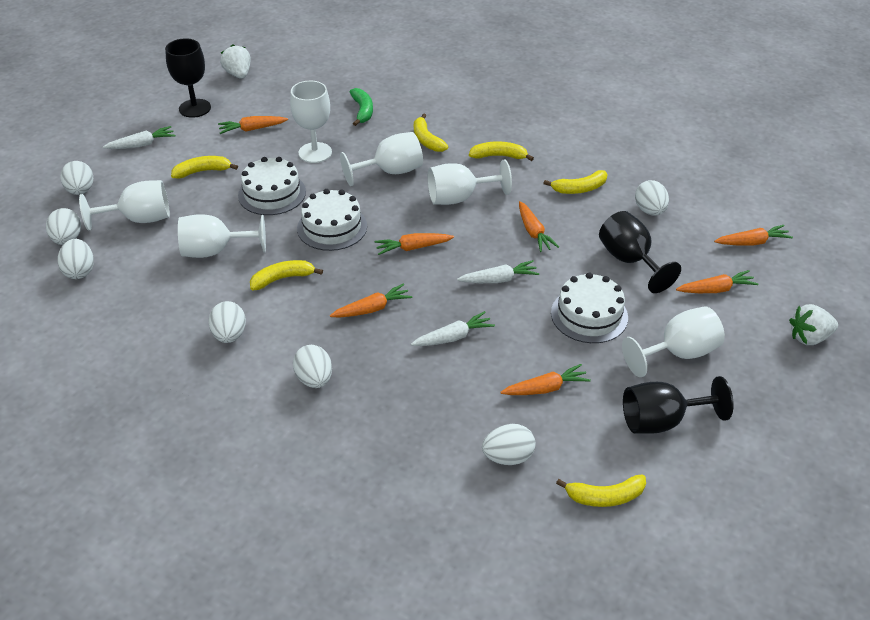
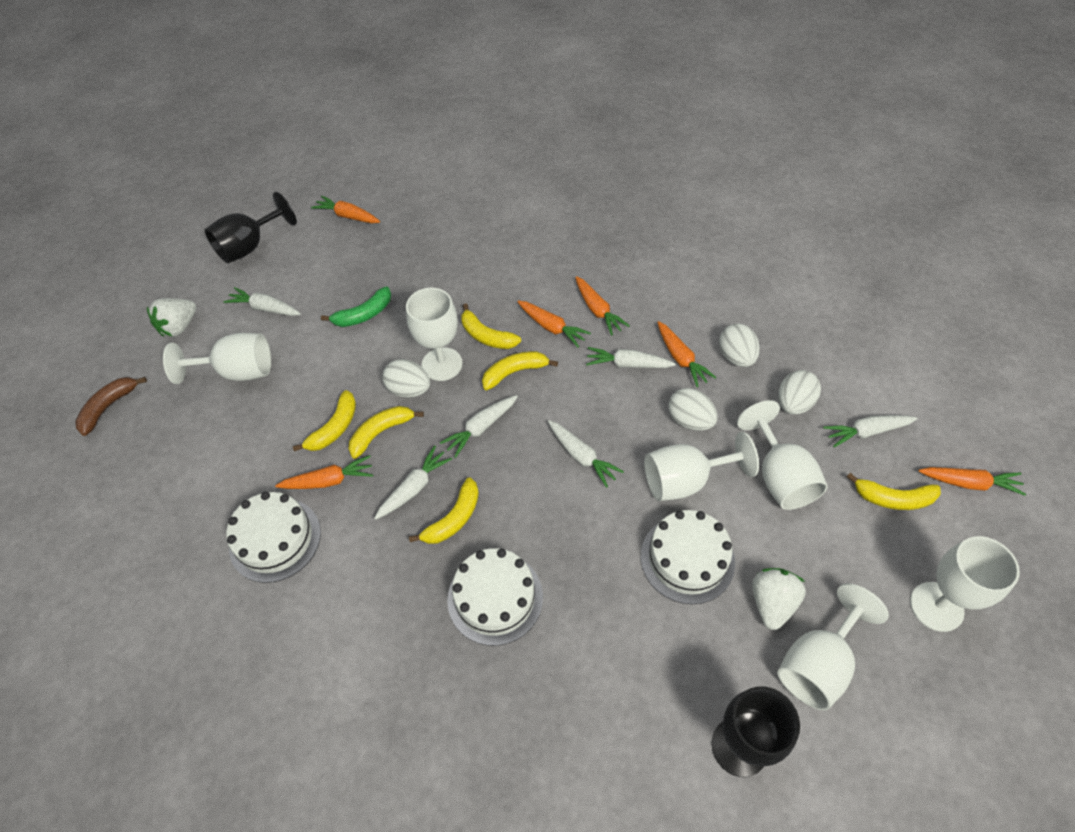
black goblet: 3 -> 2
brown banana: 0 -> 1
orange carrot: 7 -> 6
white carrot: 3 -> 6
white egg: 7 -> 4

